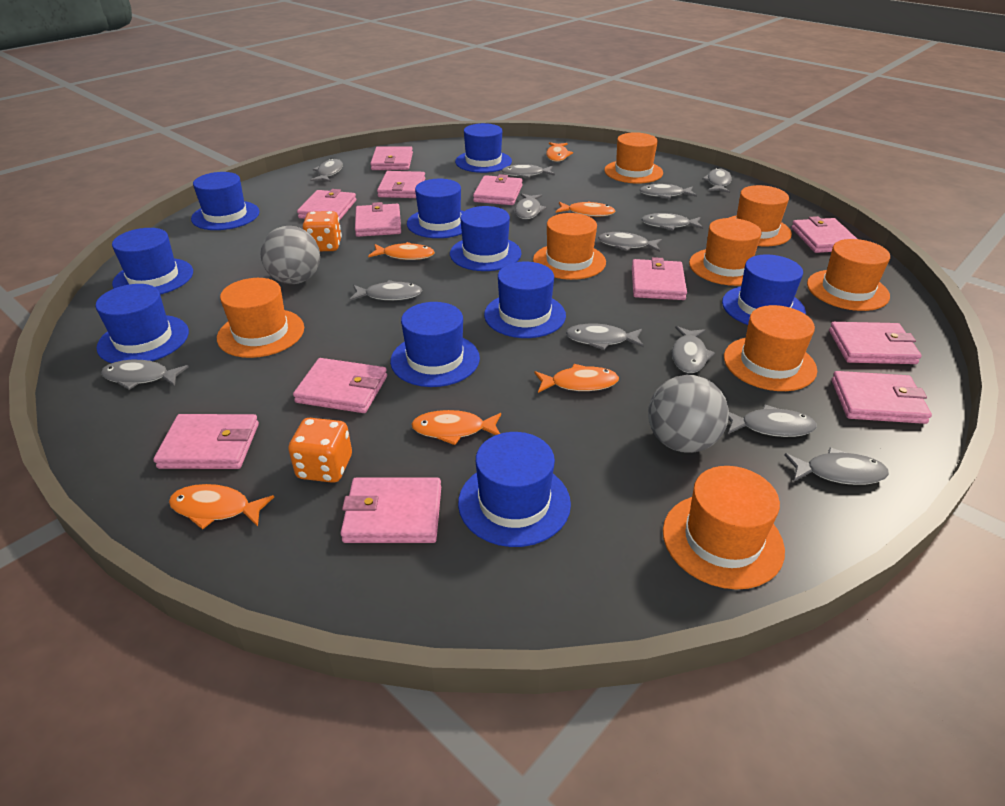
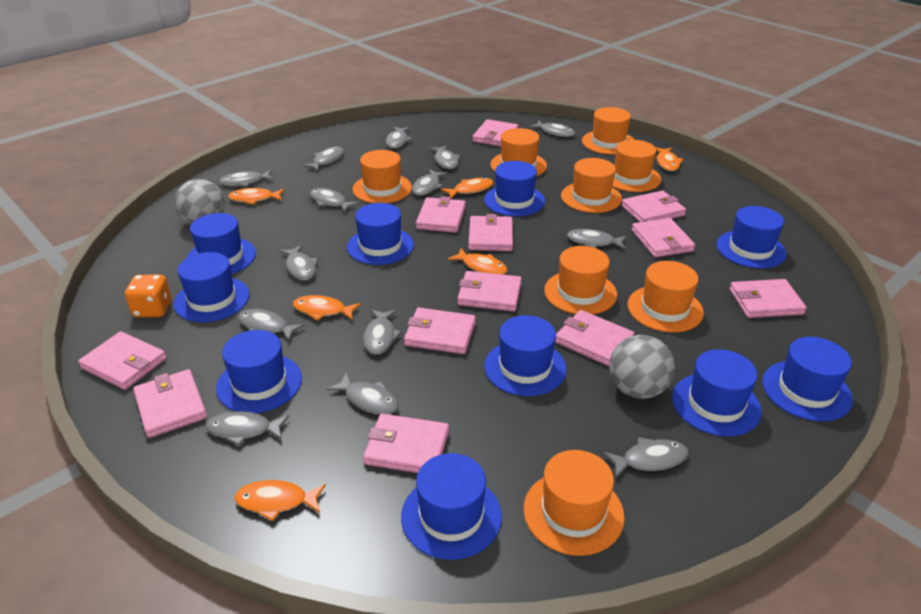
grey fish: 13 -> 14
orange dice: 2 -> 1

